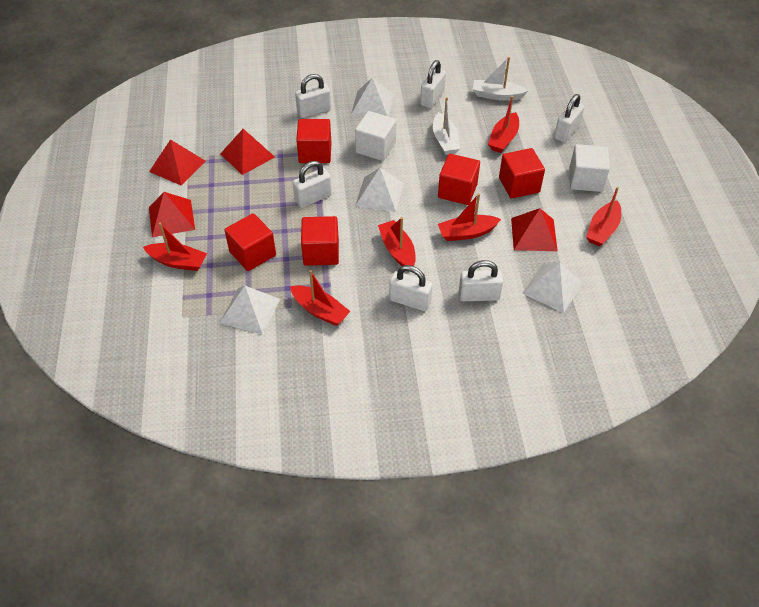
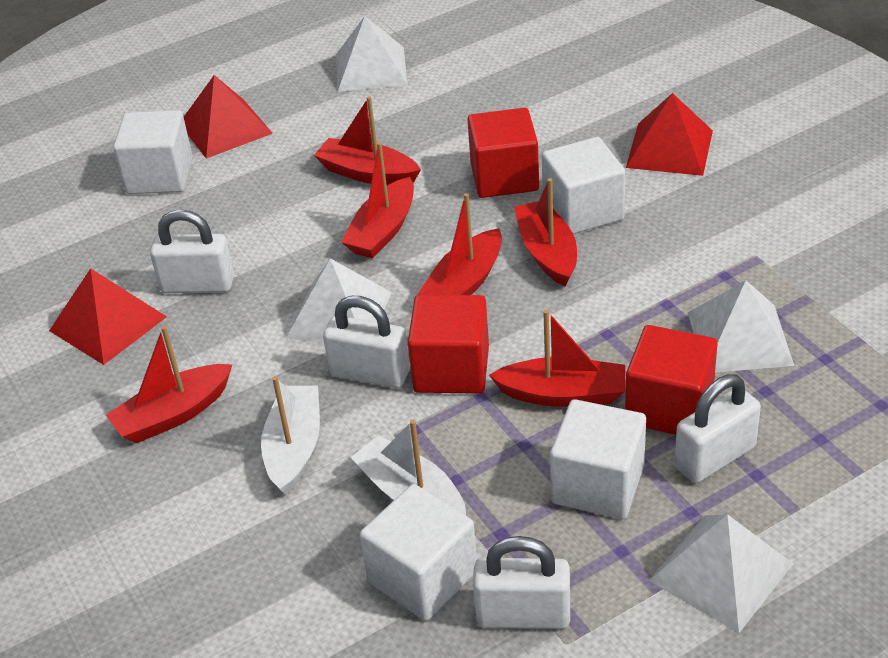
red cube: 5 -> 3
red pyramid: 4 -> 3
white cube: 2 -> 4
white padlock: 6 -> 4

